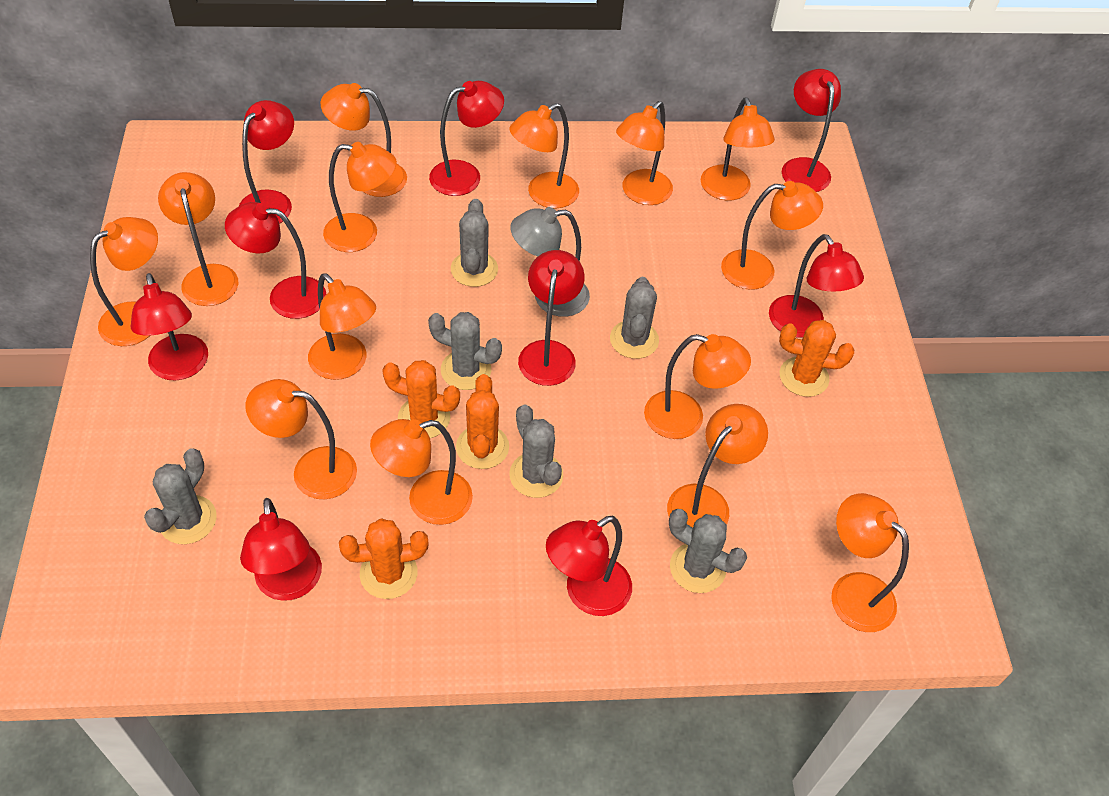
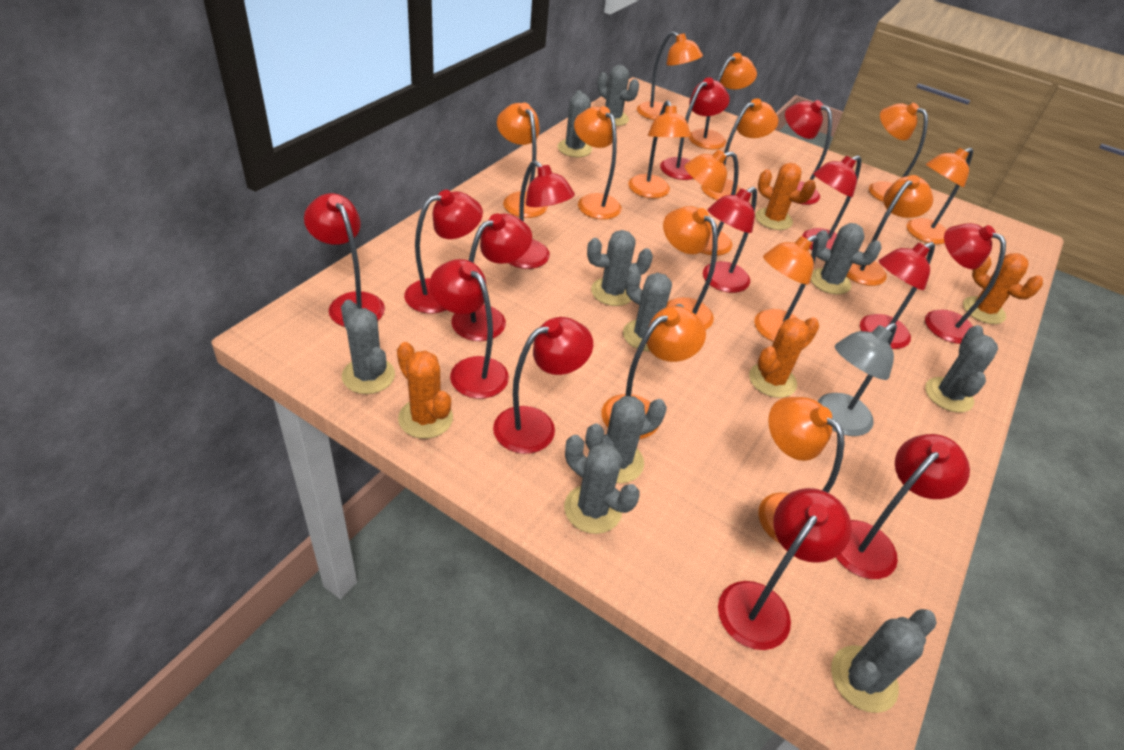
grey cactus: 6 -> 10
red lamp: 9 -> 14

